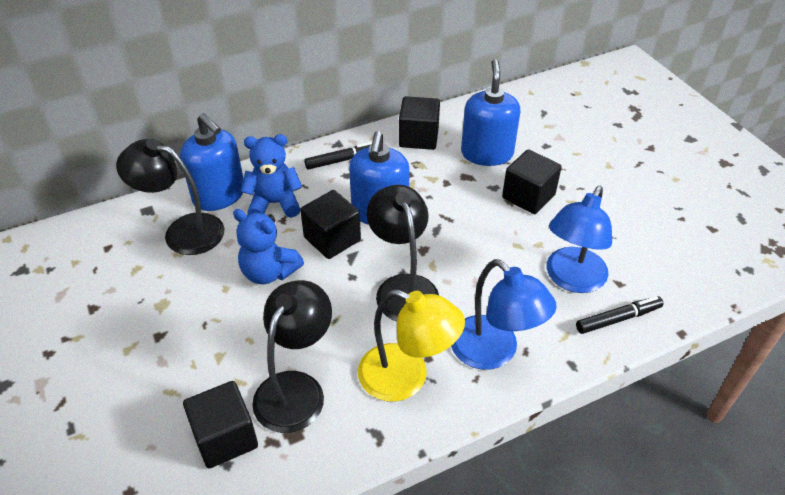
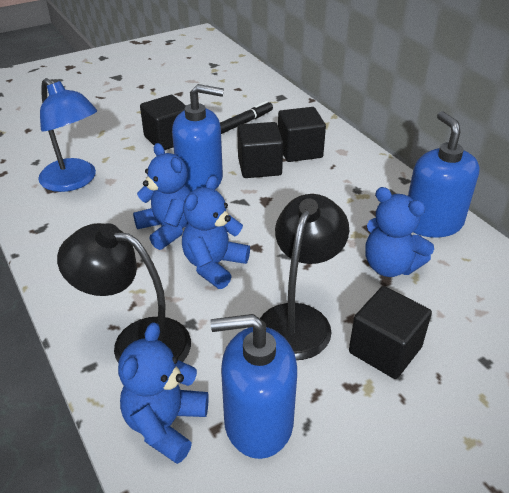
black lamp: 3 -> 2
black marker: 2 -> 1
blue lamp: 2 -> 1
blue teddy bear: 2 -> 4
yellow lamp: 1 -> 0

